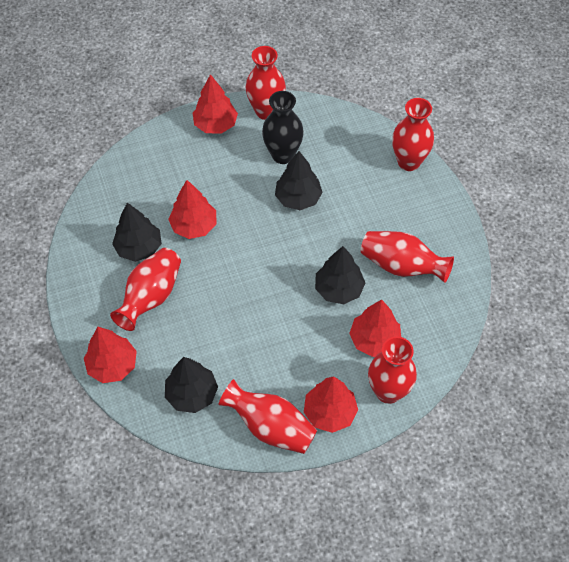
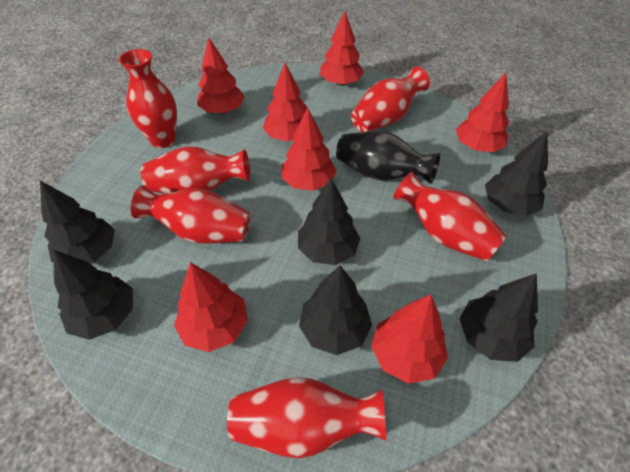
black tree: 4 -> 6
red tree: 5 -> 7

